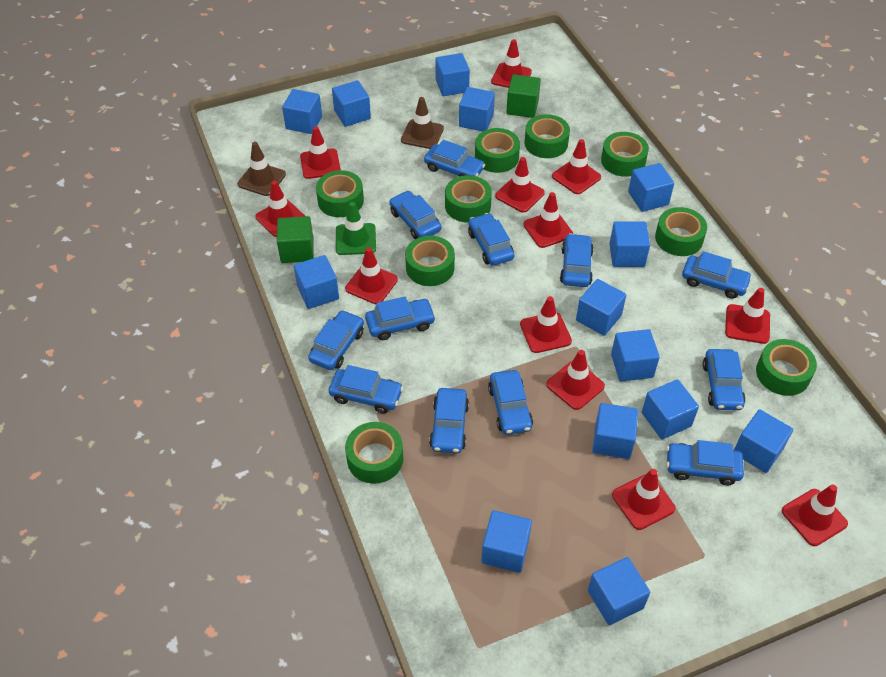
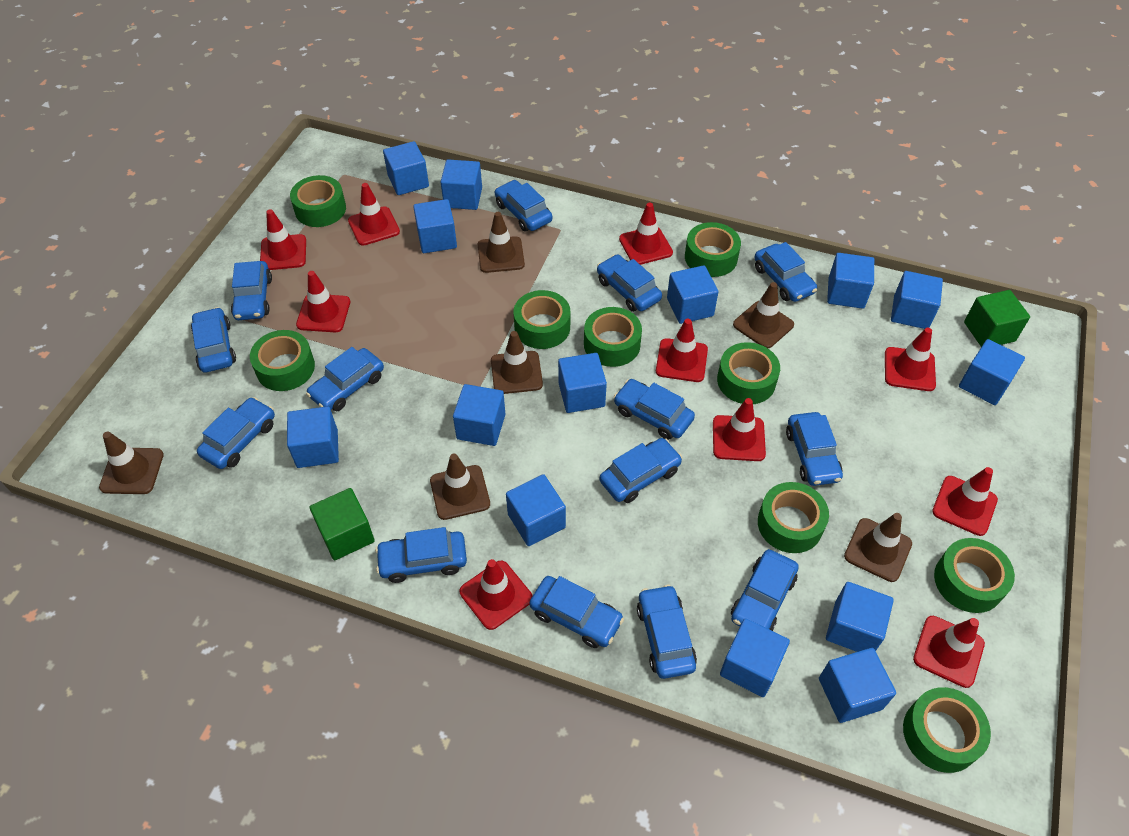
blue car: 12 -> 14
brown traffic cone: 2 -> 6
green traffic cone: 1 -> 0
red traffic cone: 12 -> 10

